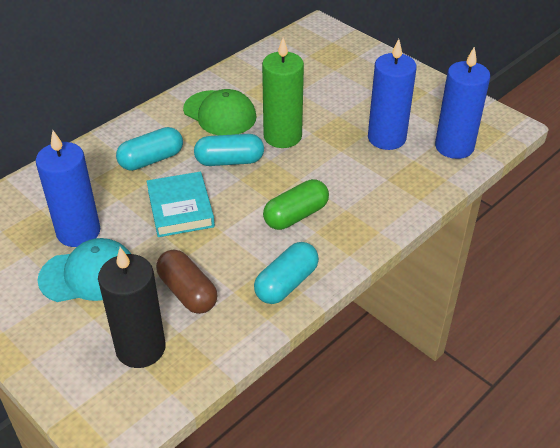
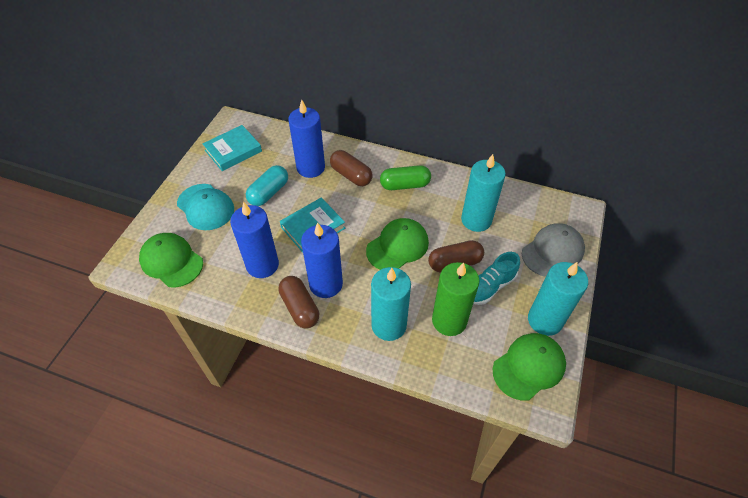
black candle: 1 -> 0
brown capsule: 1 -> 3
green cap: 1 -> 3
grey cap: 0 -> 1
turquoise book: 1 -> 2
turquoise candle: 0 -> 3
turquoise capsule: 3 -> 1
turquoise shoe: 0 -> 1

